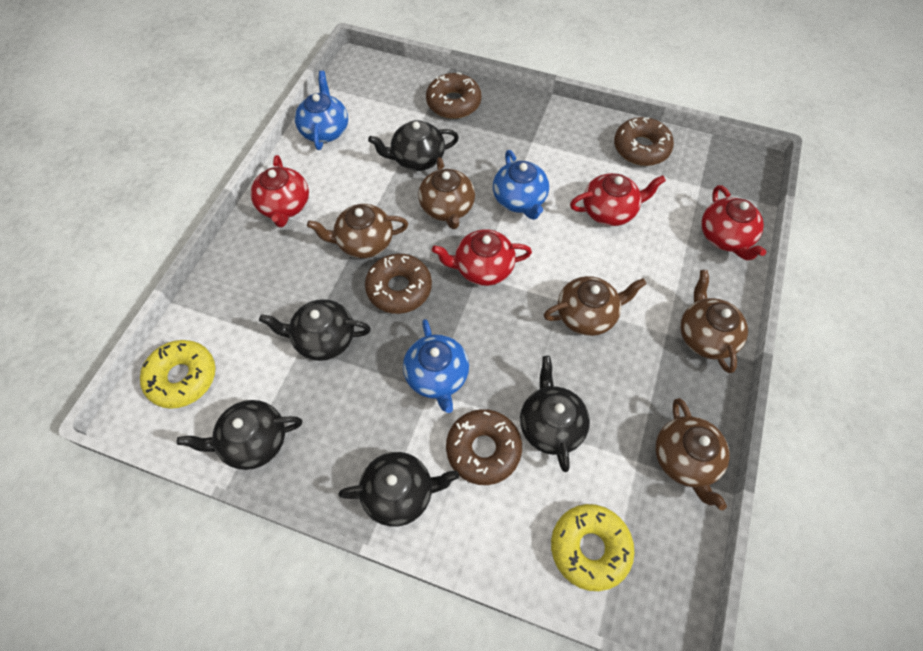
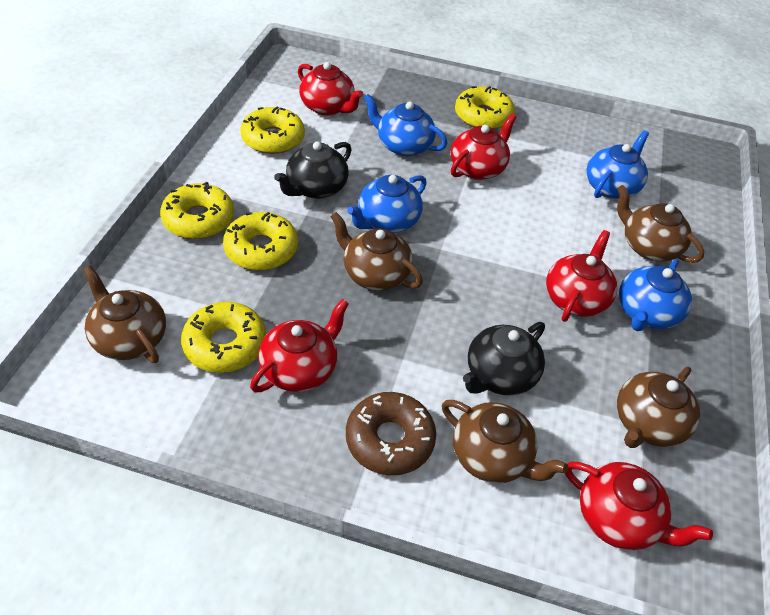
black teapot: 5 -> 2
blue teapot: 3 -> 4
brown donut: 4 -> 1
red teapot: 4 -> 5
yellow donut: 2 -> 5

